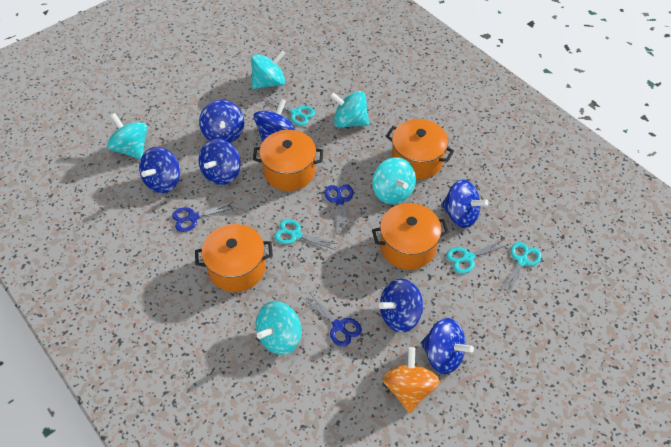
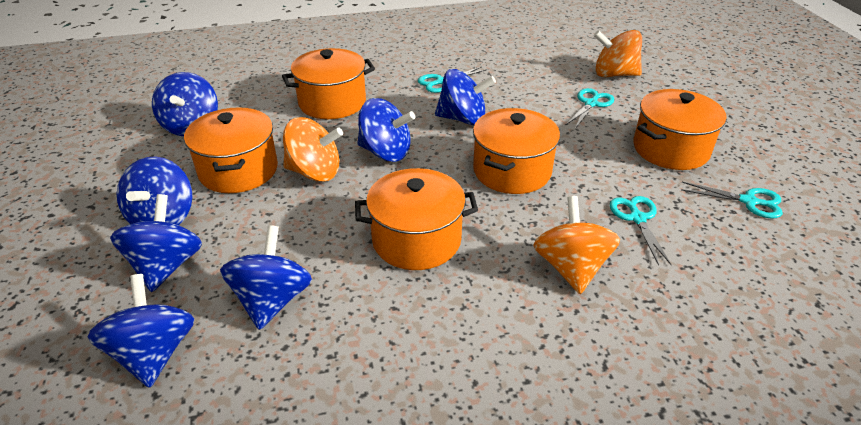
blue scissors: 3 -> 0
orange pot: 4 -> 5
orange spinning top: 1 -> 3
turquoise spinning top: 5 -> 0

